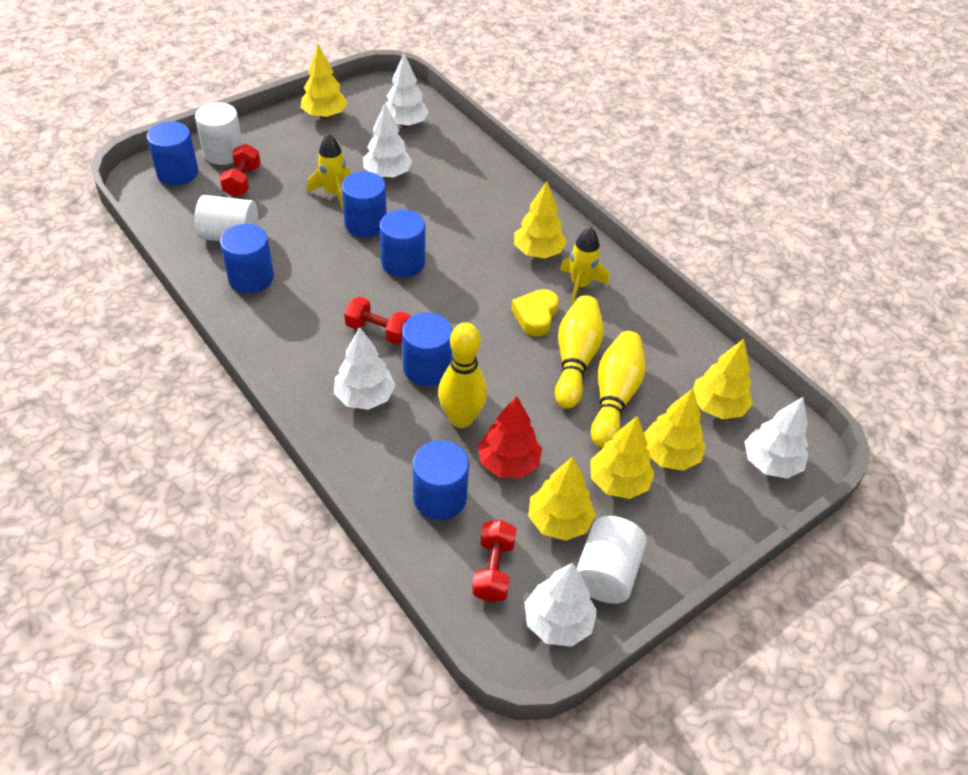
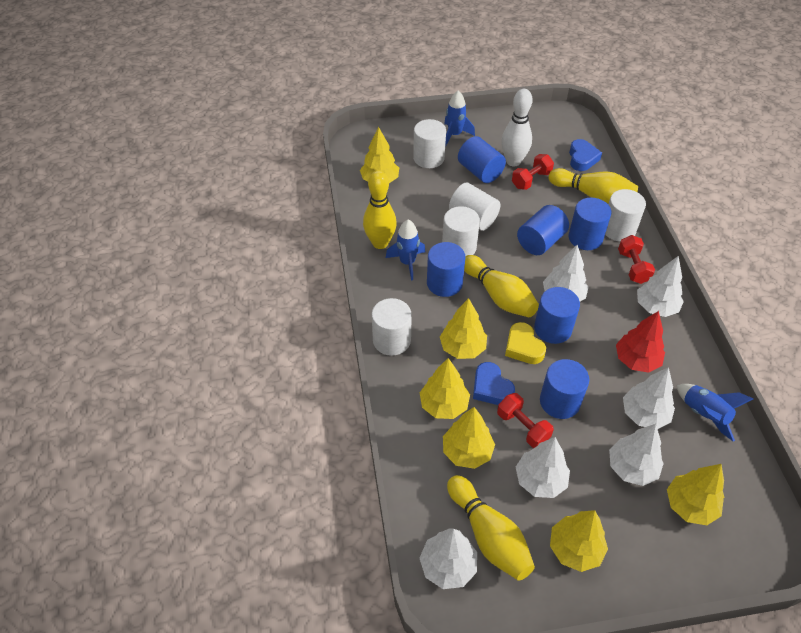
blue heart: 0 -> 2
blue rocket: 0 -> 3
white bowling pin: 0 -> 1
white cylinder: 3 -> 5
white tree: 5 -> 6
yellow bowling pin: 3 -> 4
yellow rocket: 2 -> 0

